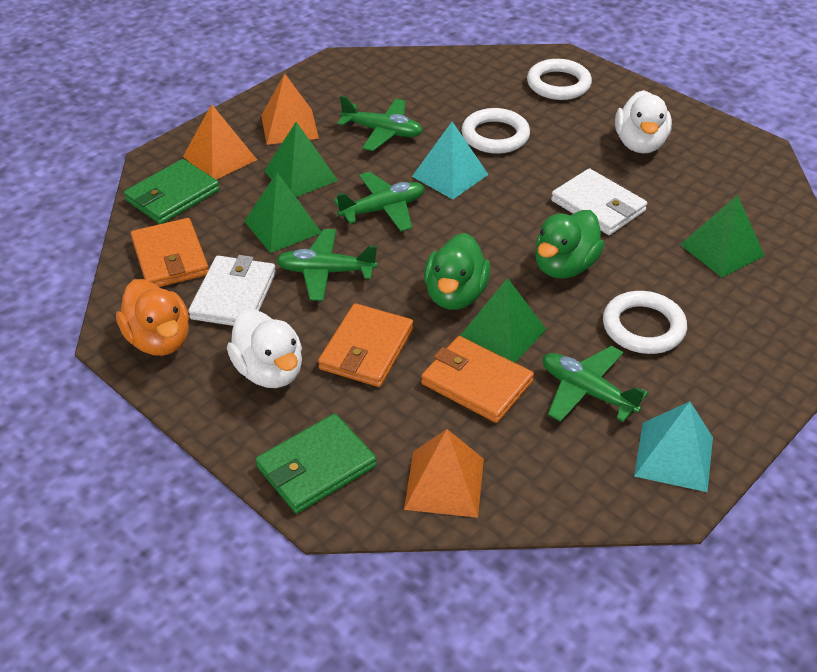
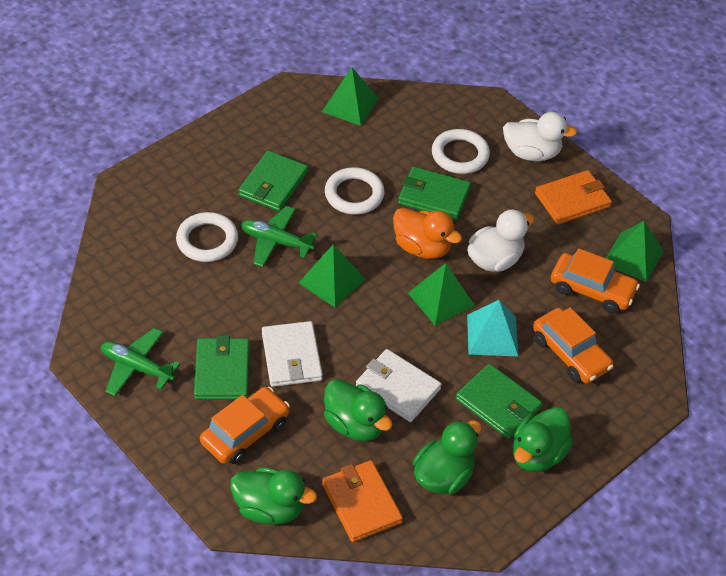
green duck: 2 -> 4
green plane: 4 -> 2
green wallet: 2 -> 4
orange car: 0 -> 3
orange pyramid: 3 -> 0
orange wallet: 3 -> 2
turquoise pyramid: 2 -> 1

